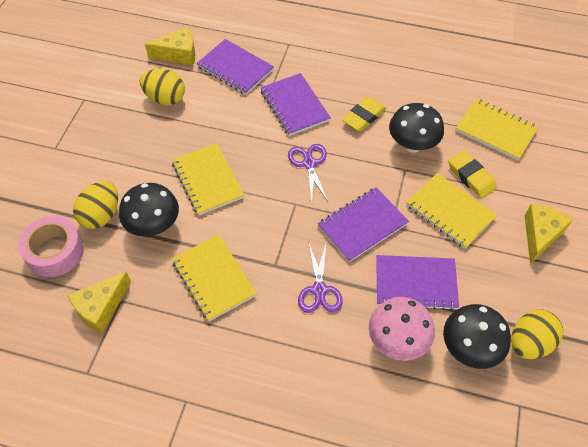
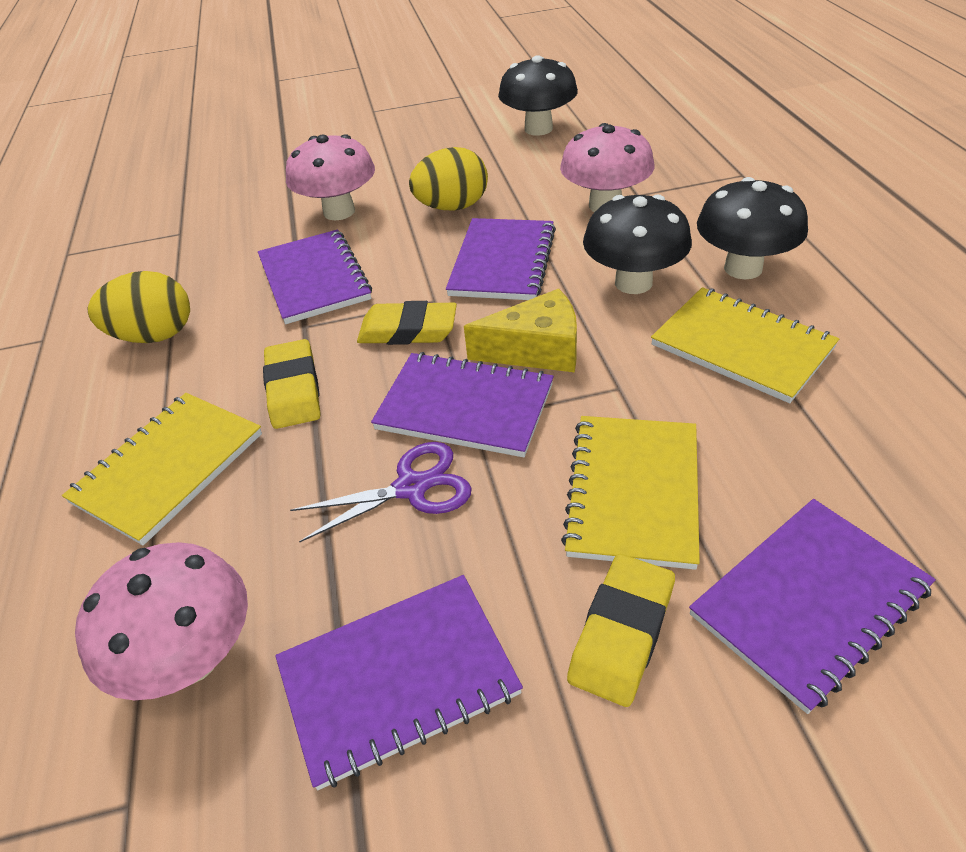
pink mushroom: 1 -> 3
pink tape: 1 -> 0
purple notebook: 4 -> 5
purple scissors: 2 -> 1
yellow cheese: 3 -> 1
yellow egg: 3 -> 2
yellow eraser: 2 -> 3
yellow notebook: 4 -> 3

